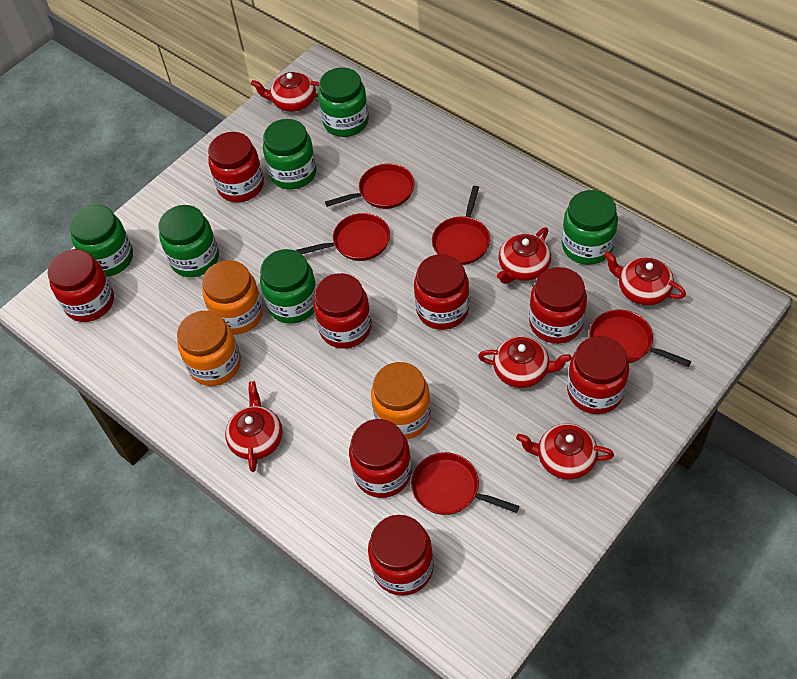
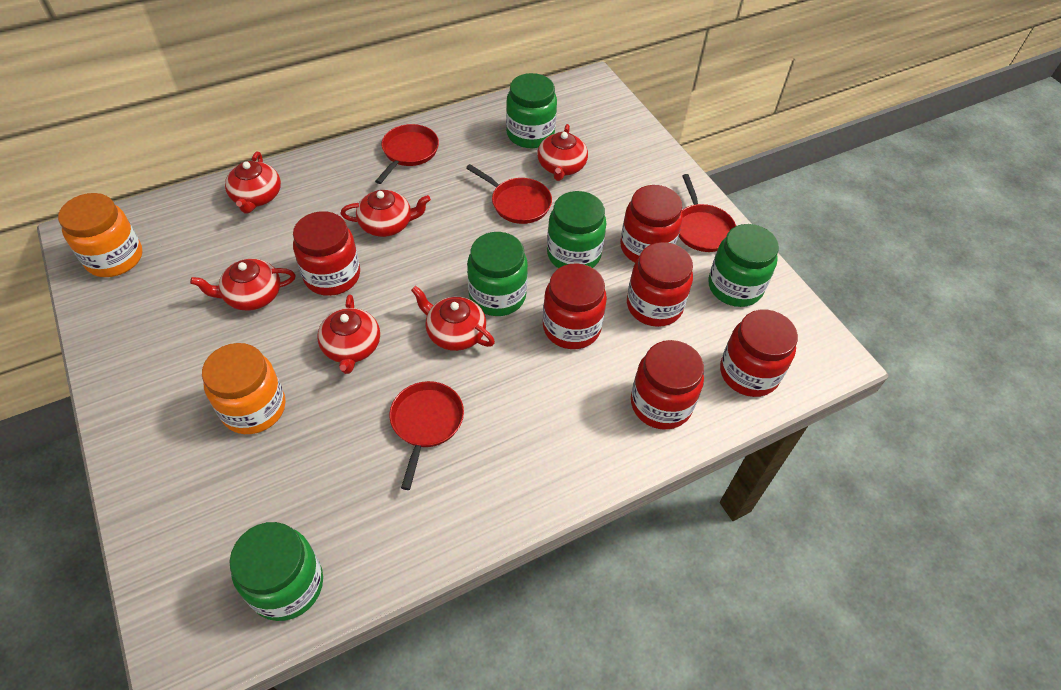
green jar: 6 -> 5
orange jar: 3 -> 2
red jar: 8 -> 6
red pan: 5 -> 4

